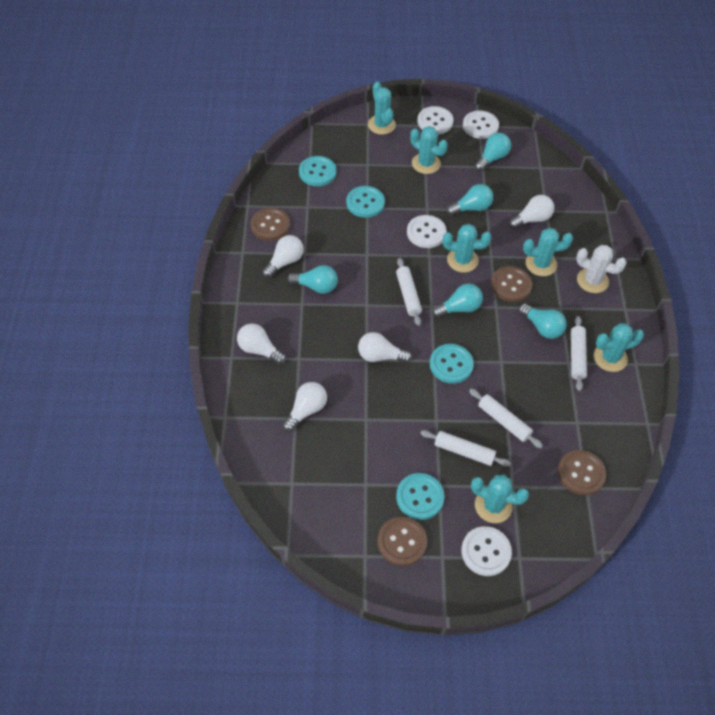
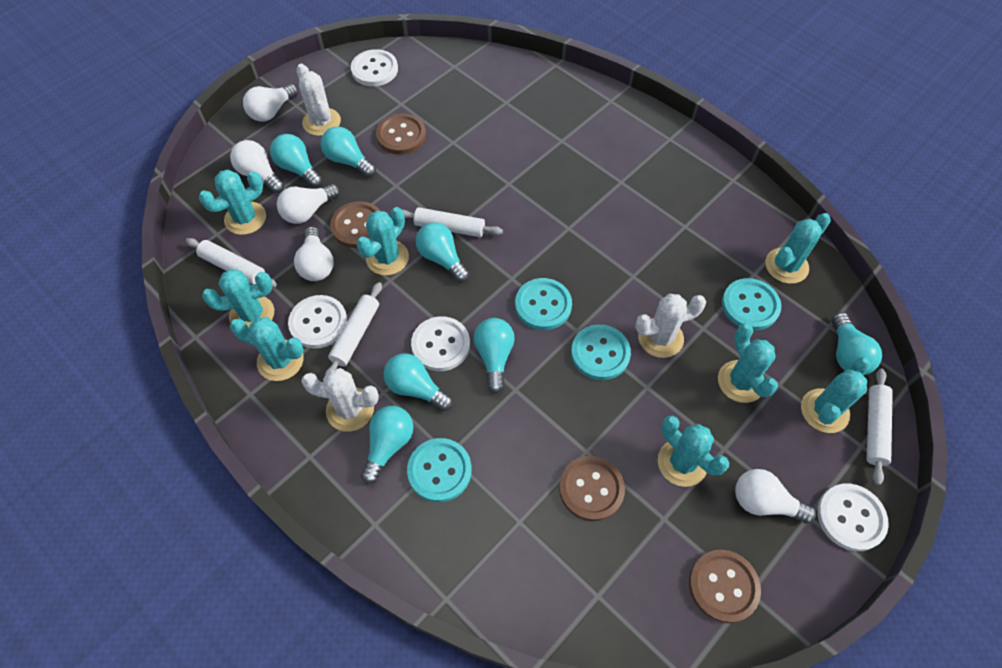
turquoise cactus: 6 -> 8
turquoise light bulb: 5 -> 7
white cactus: 1 -> 3

